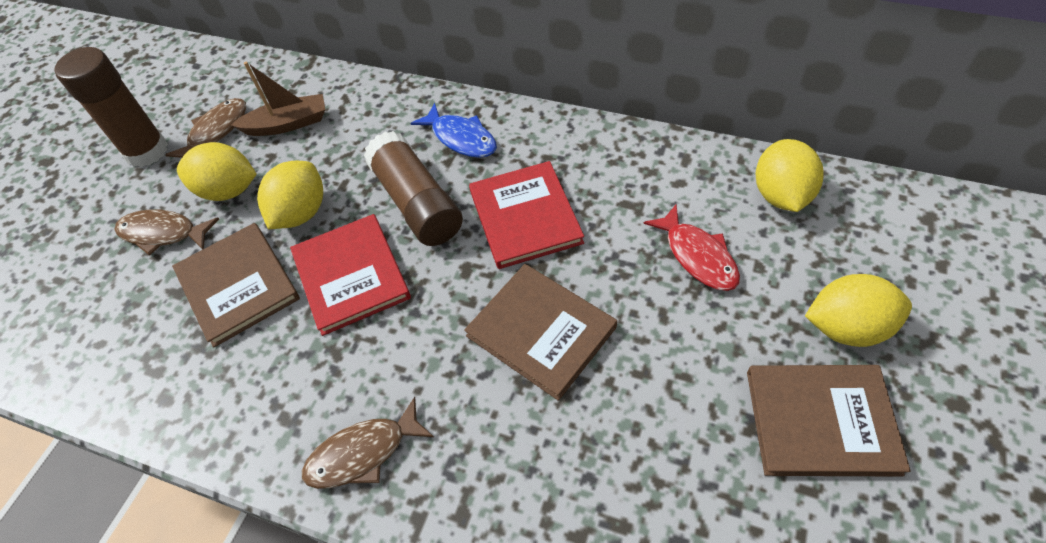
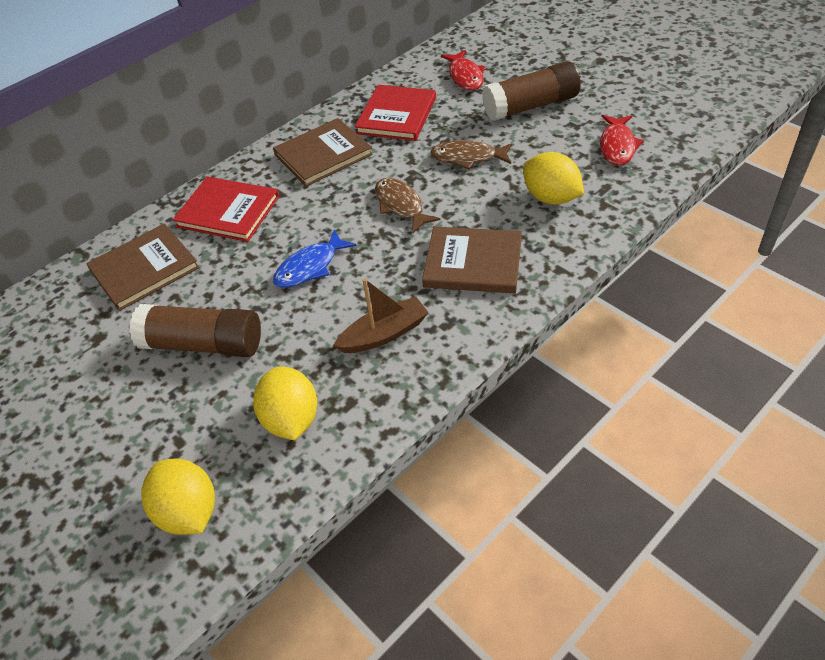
brown fish: 3 -> 2
red fish: 1 -> 2
yellow lemon: 4 -> 3

